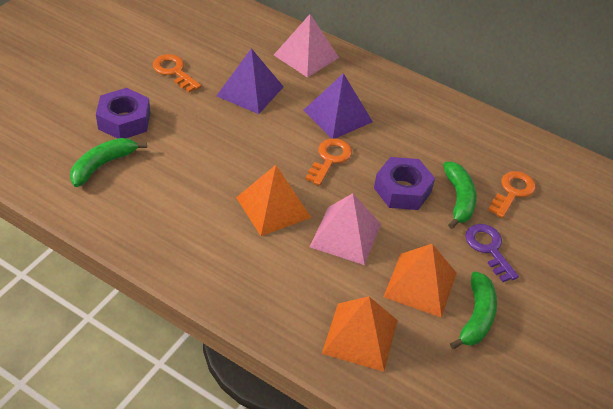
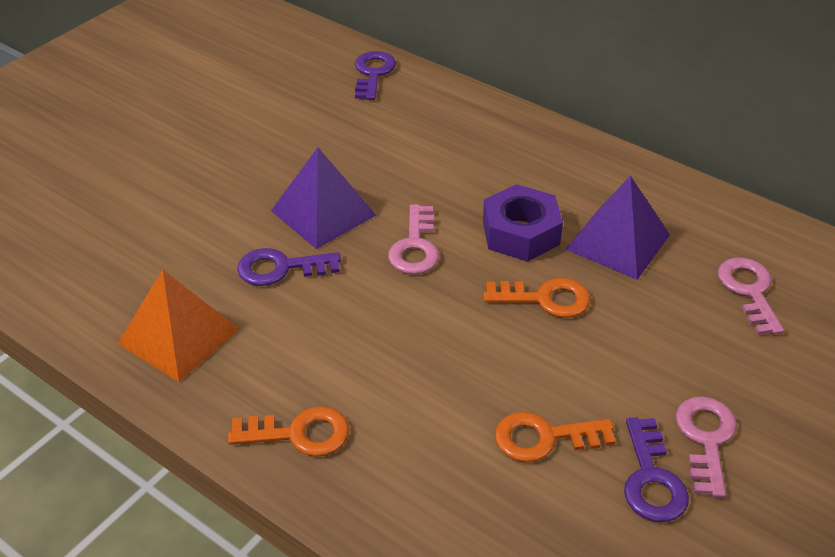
green banana: 3 -> 0
orange pyramid: 3 -> 1
pink key: 0 -> 3
pink pyramid: 2 -> 0
purple key: 1 -> 3
purple nut: 2 -> 1

